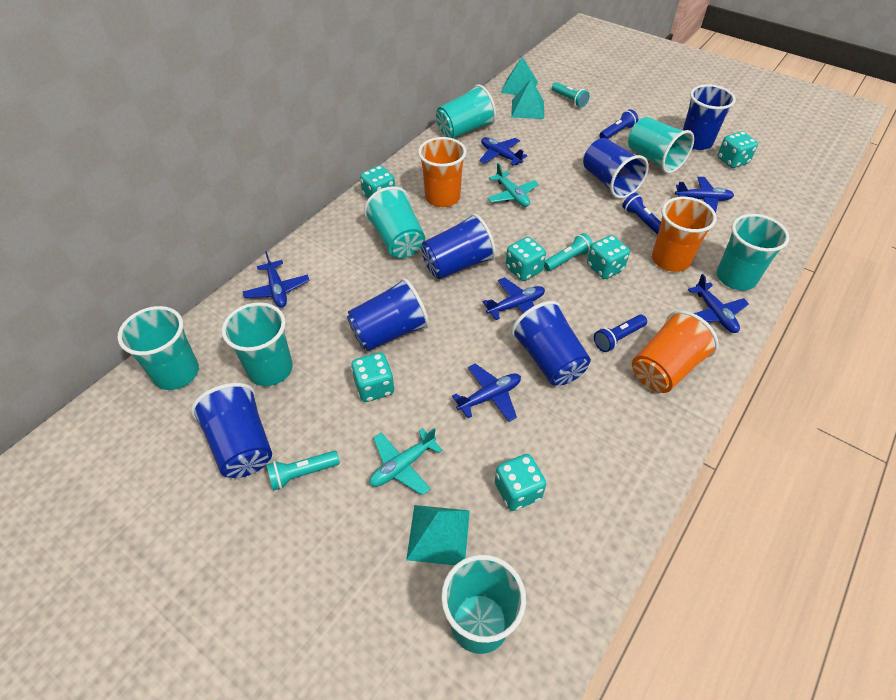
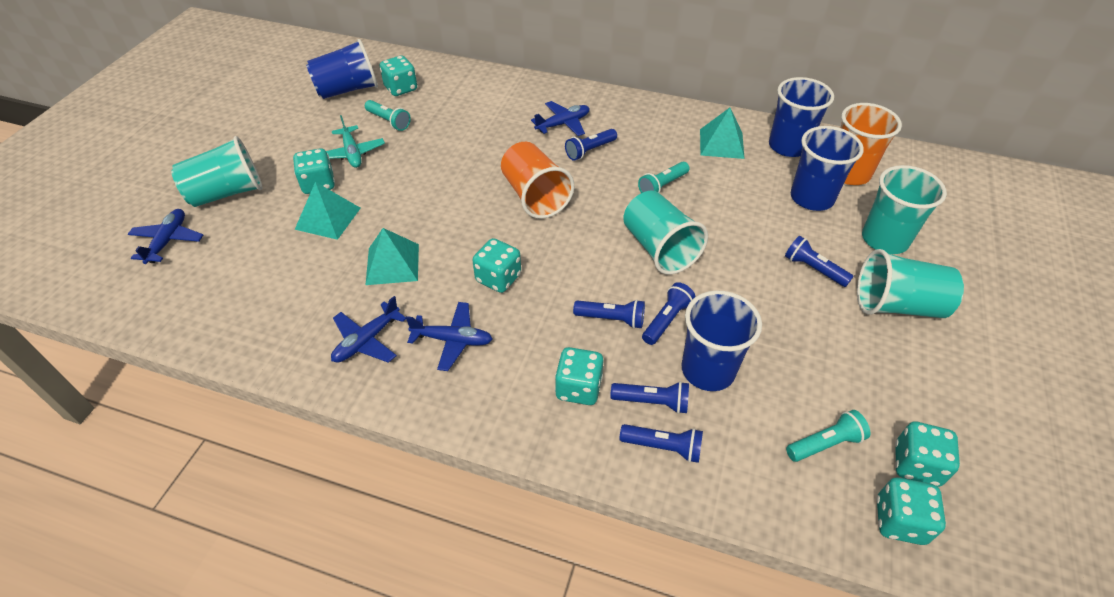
blue cup: 6 -> 4
blue flashlight: 3 -> 6
blue plane: 6 -> 4
orange cup: 3 -> 2
turquoise cup: 7 -> 4
turquoise plane: 2 -> 1

